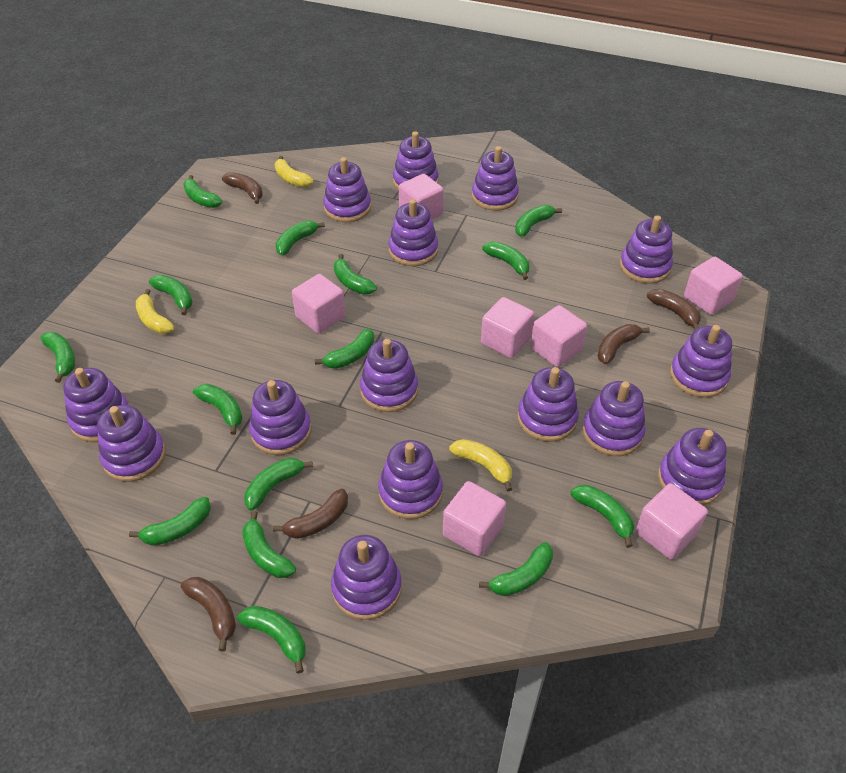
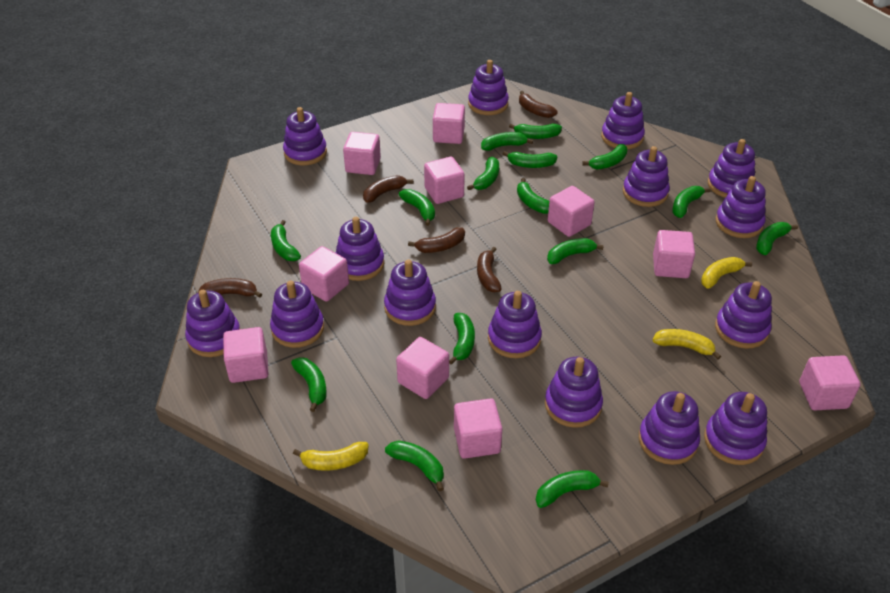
pink cube: 7 -> 10

